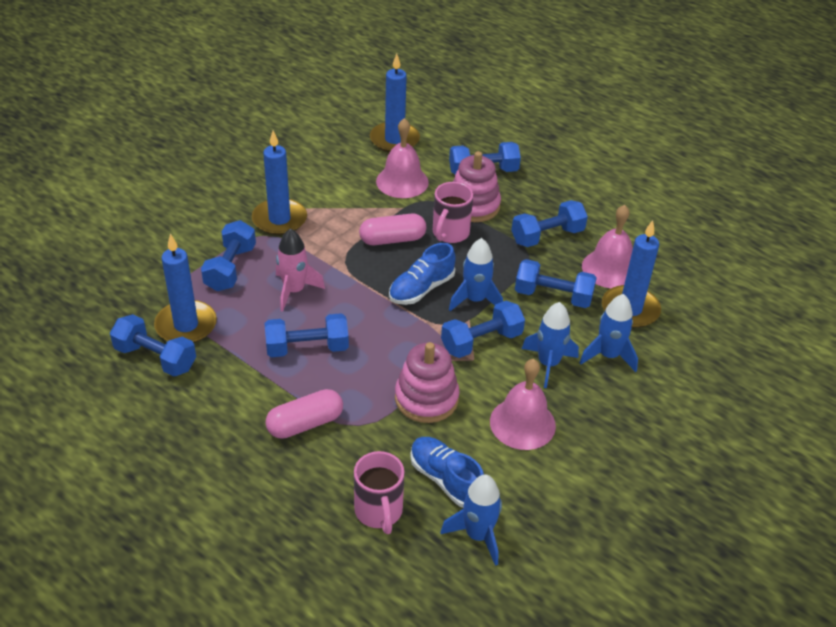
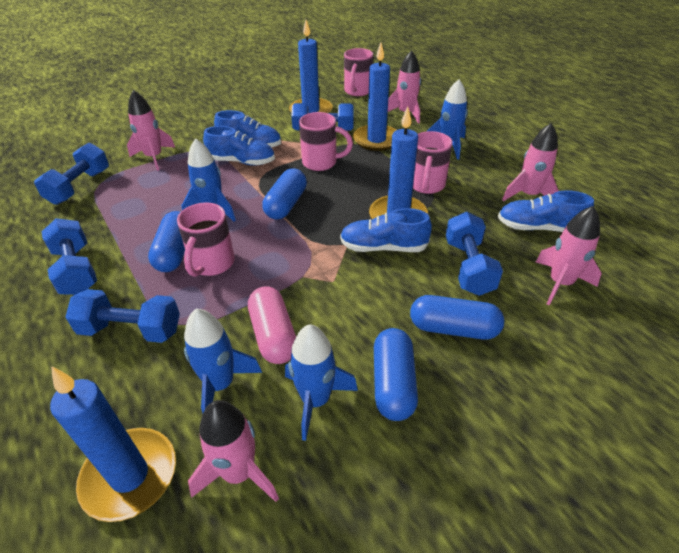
blue capsule: 0 -> 4
blue dumbbell: 7 -> 5
blue shoe: 2 -> 4
pink bell: 3 -> 0
pink capsule: 2 -> 1
pink mug: 2 -> 4
pink rocket: 1 -> 5
pink stacking toy: 2 -> 0

